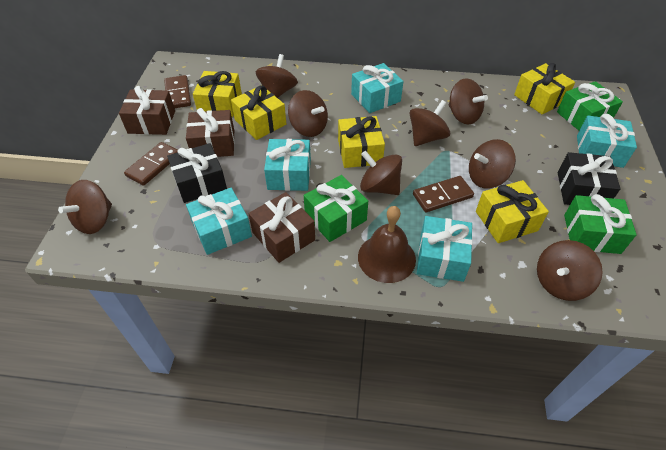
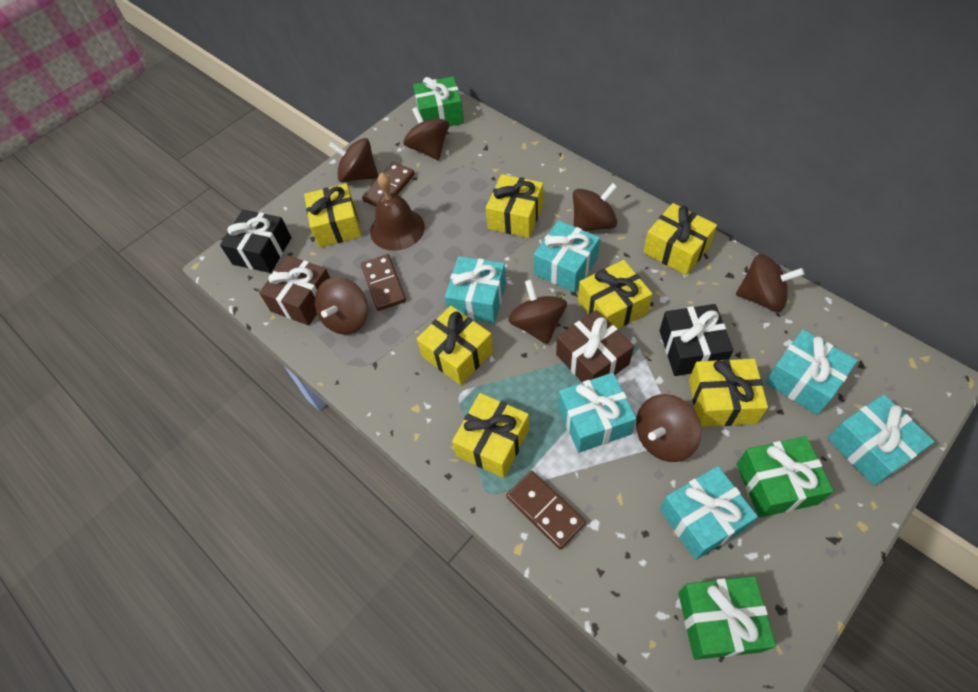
brown gift: 3 -> 2
brown spinning top: 8 -> 7
turquoise gift: 5 -> 6
yellow gift: 5 -> 7

